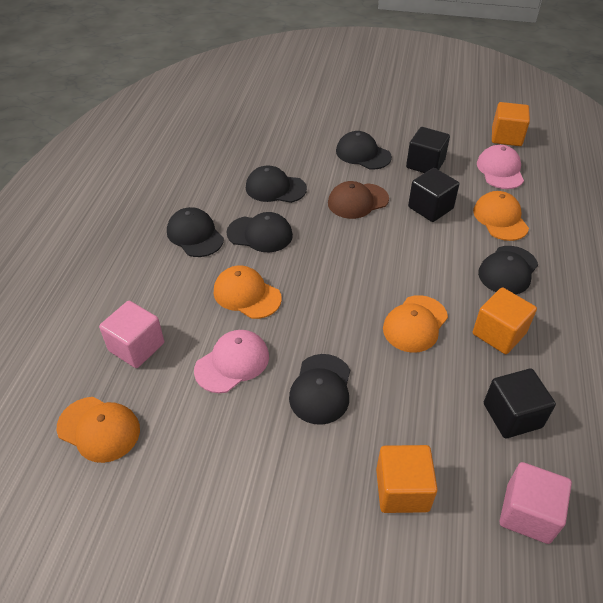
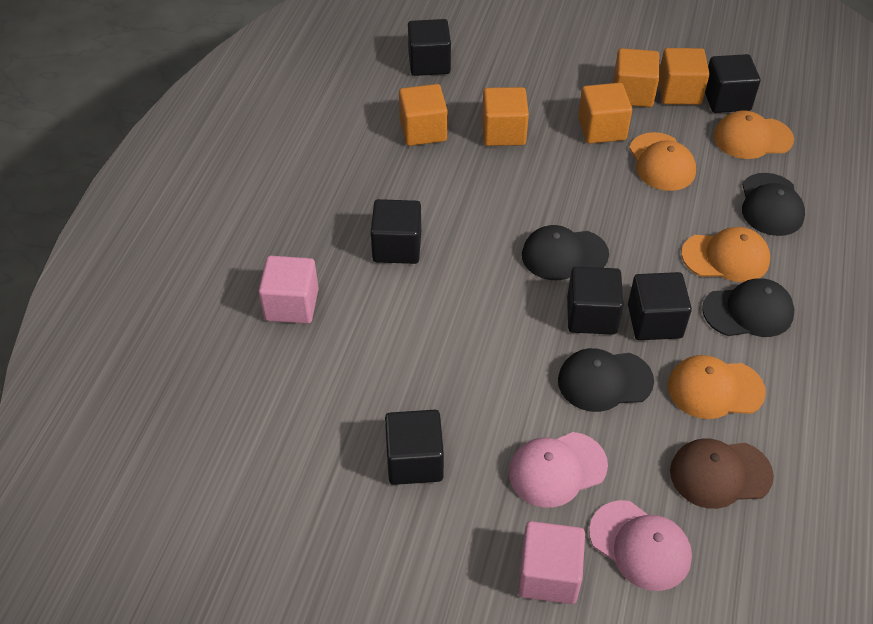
black cap: 6 -> 4
black cube: 3 -> 6
orange cube: 3 -> 5

